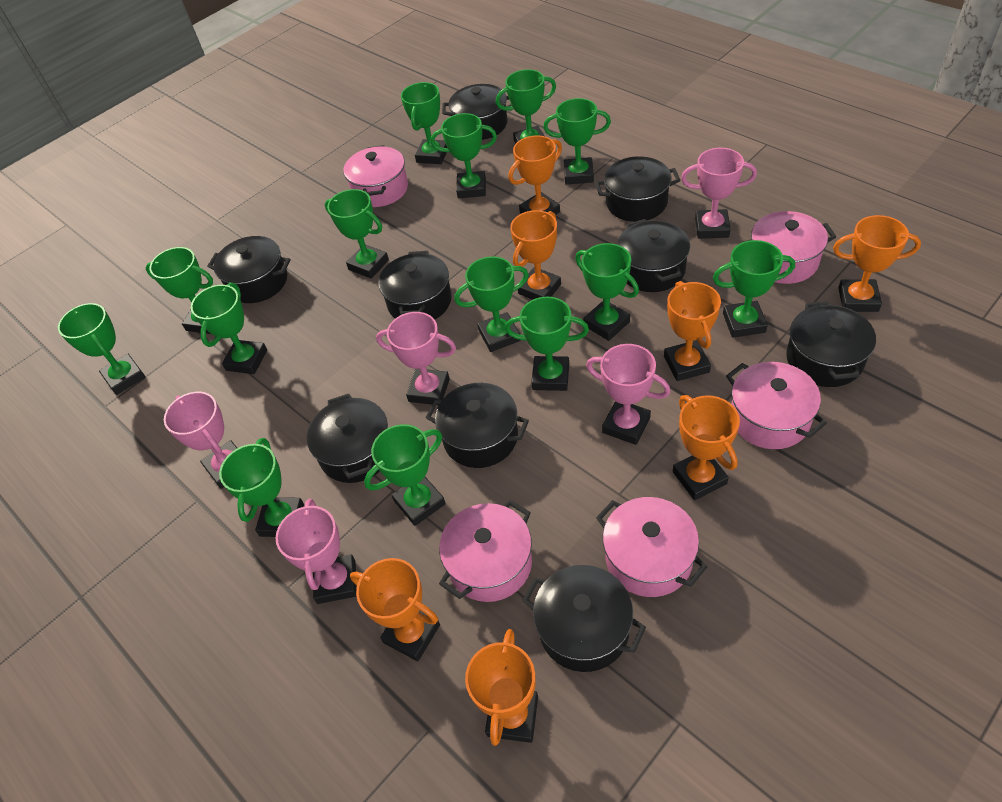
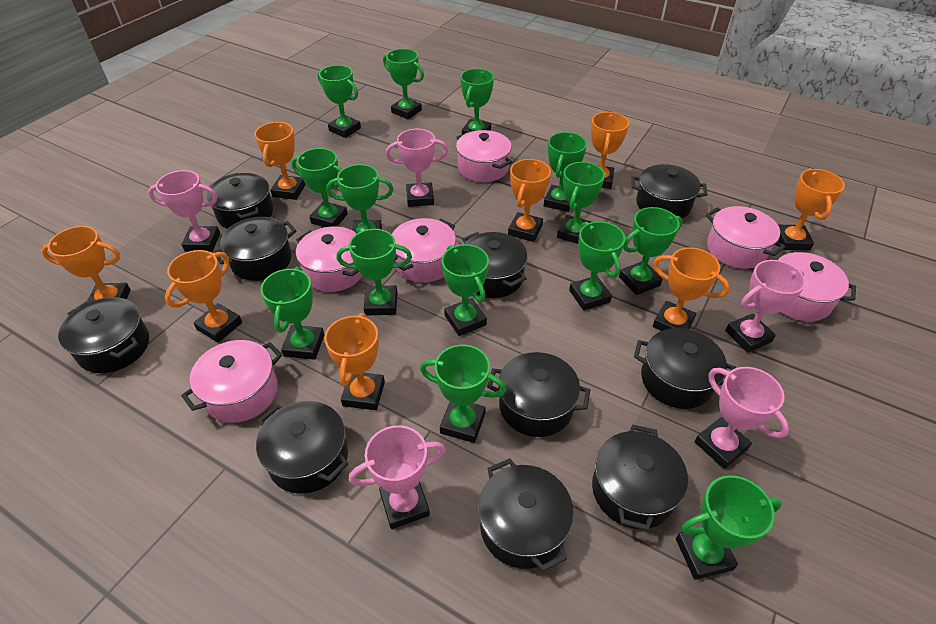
black pot: 9 -> 10
orange trophy: 7 -> 8
pink pot: 5 -> 6

